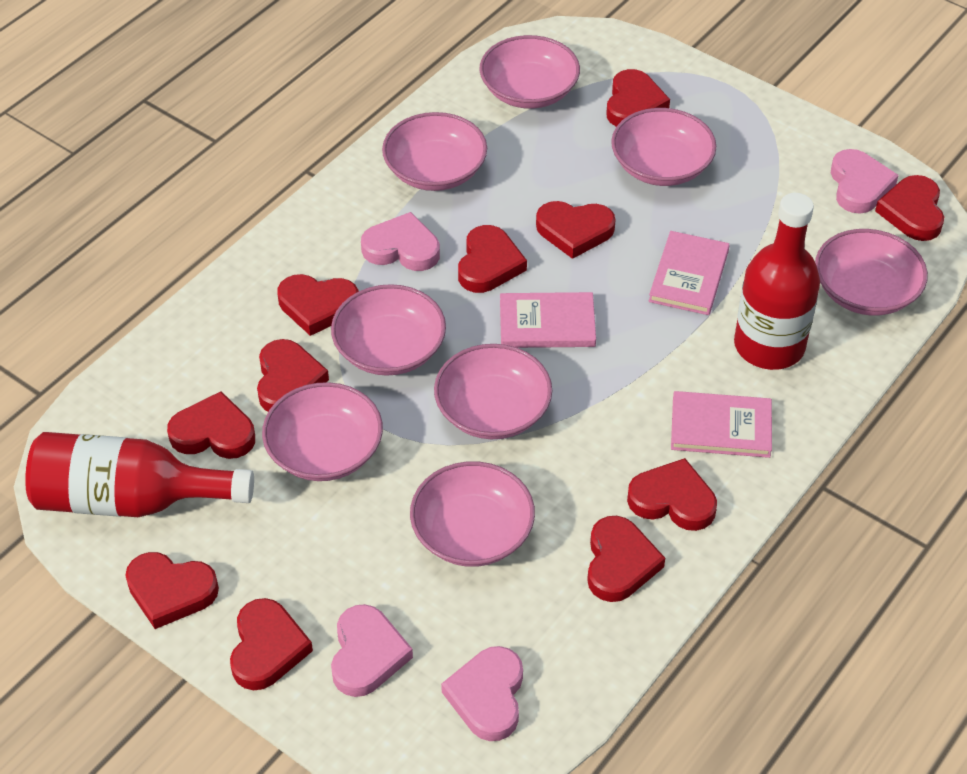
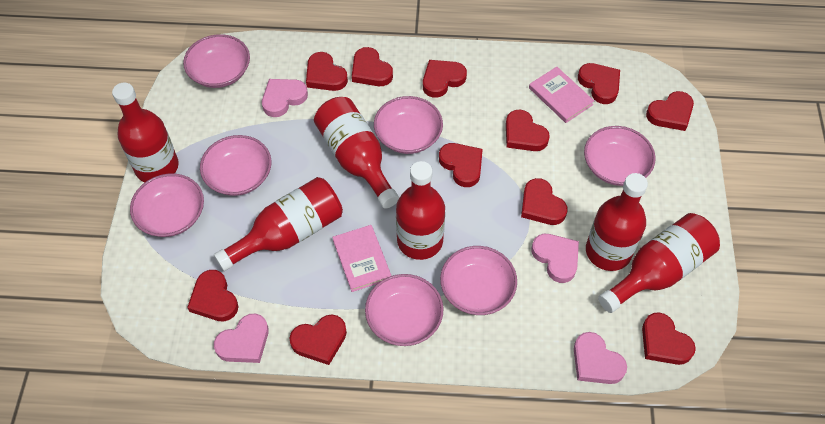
pink book: 3 -> 2
pink bowl: 8 -> 7
red bottle: 2 -> 6

